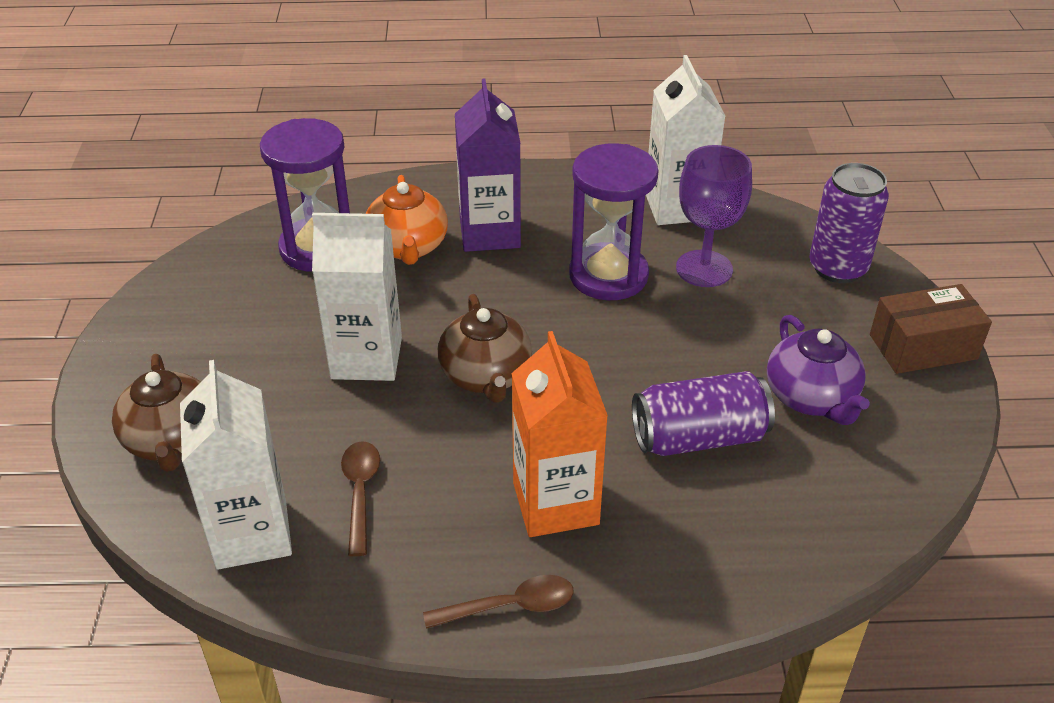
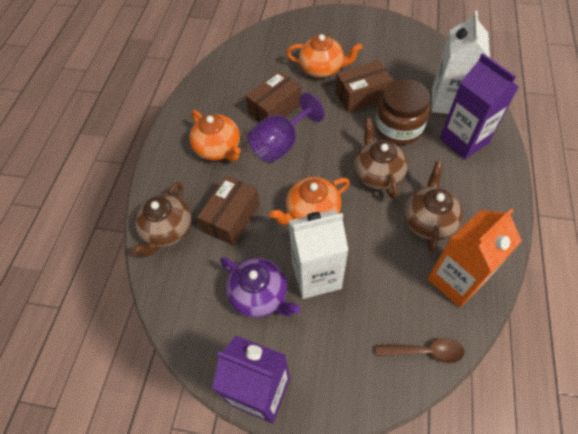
brown box: 1 -> 3
brown jar: 0 -> 1
brown spoon: 2 -> 1
brown teapot: 2 -> 3
orange teapot: 1 -> 3
purple can: 2 -> 0
purple carton: 1 -> 2
purple hourglass: 2 -> 0
white carton: 3 -> 2

